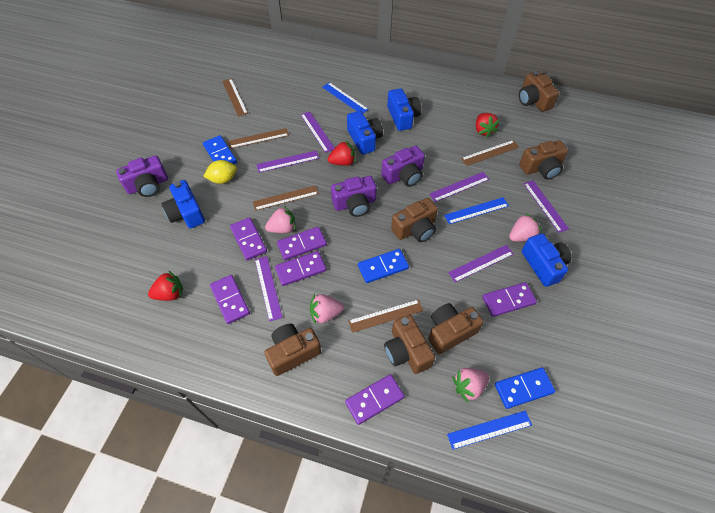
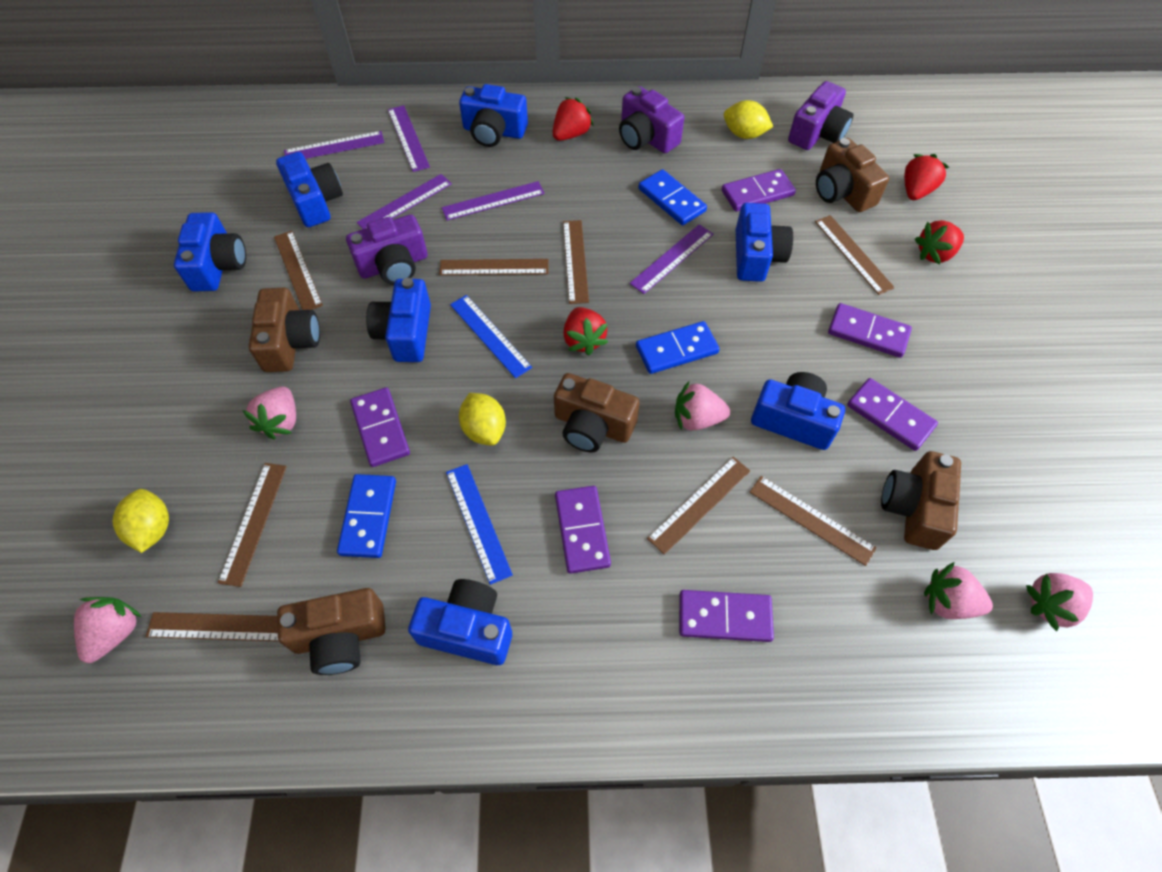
blue camera: 4 -> 7
blue ruler: 3 -> 2
brown camera: 6 -> 5
brown ruler: 5 -> 8
pink strawberry: 4 -> 5
purple ruler: 6 -> 5
red strawberry: 3 -> 4
yellow lemon: 1 -> 3

